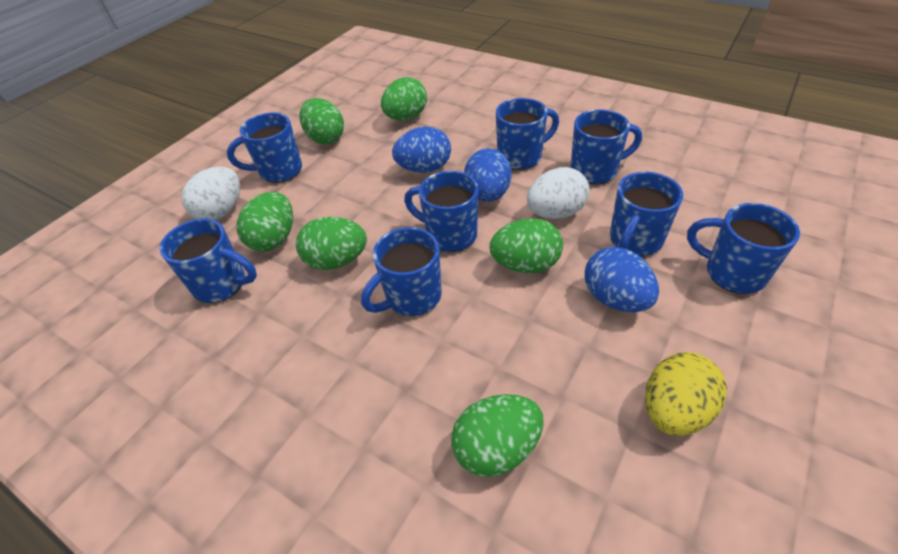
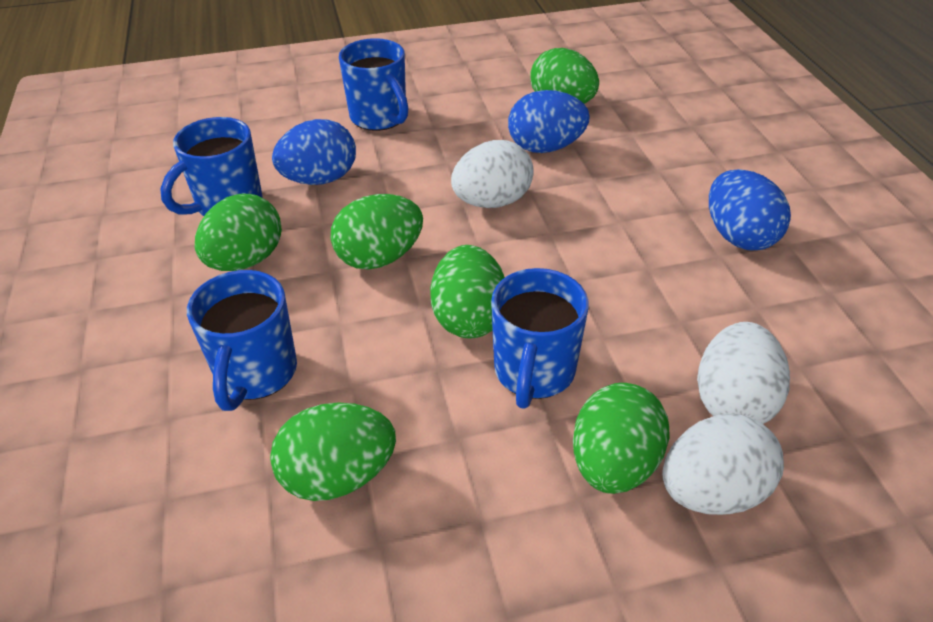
blue mug: 8 -> 4
white egg: 2 -> 3
yellow egg: 1 -> 0

